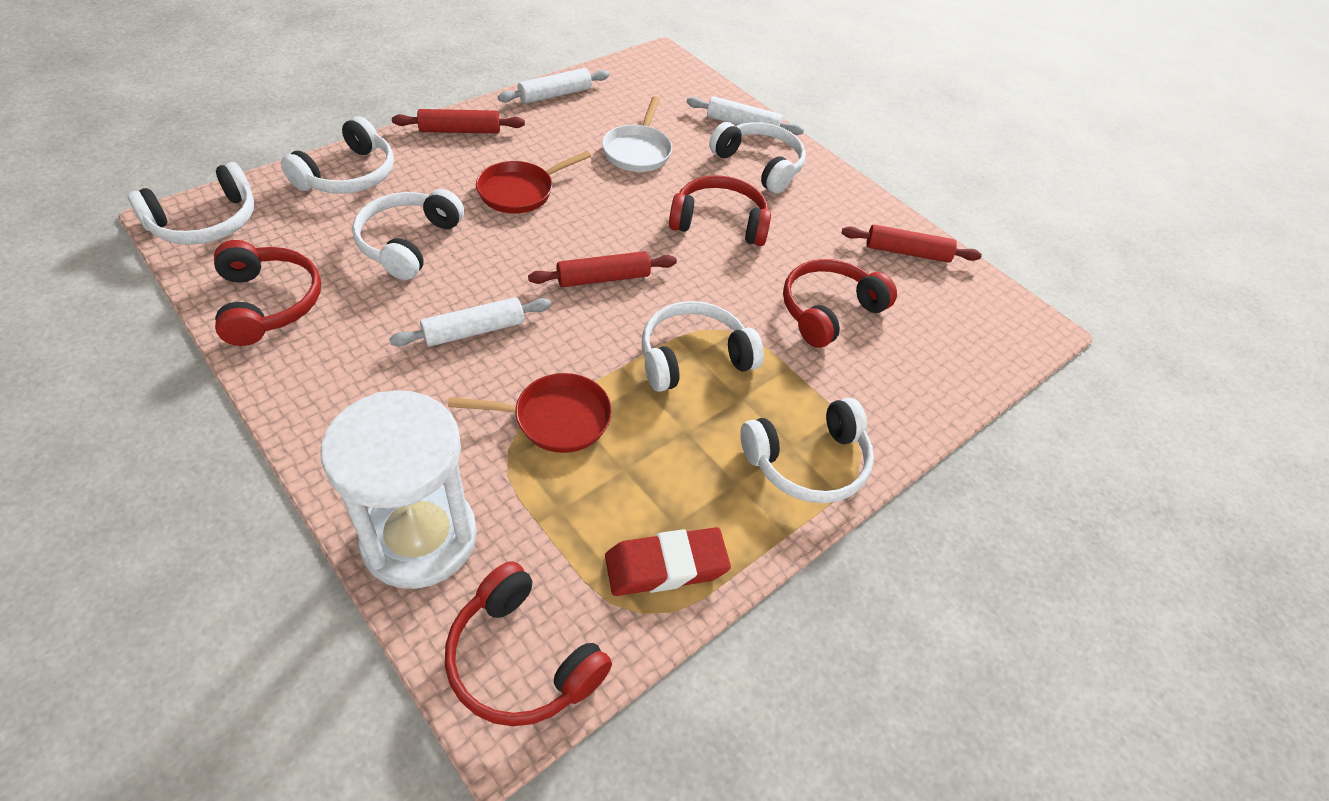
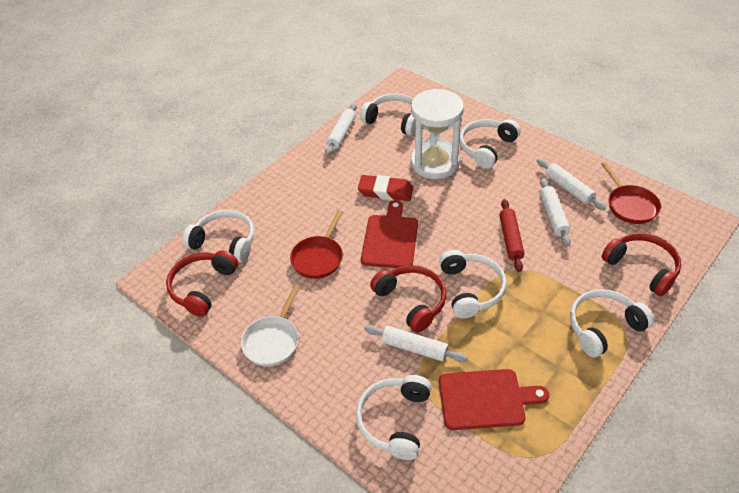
red cutting board: 0 -> 2
red headphones: 4 -> 3
red rolling pin: 3 -> 1
white rolling pin: 3 -> 4

